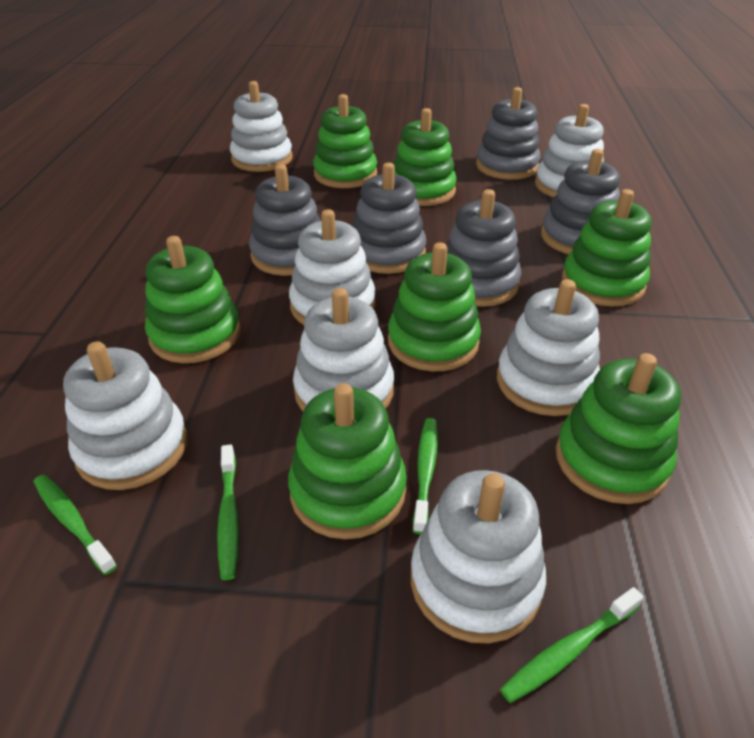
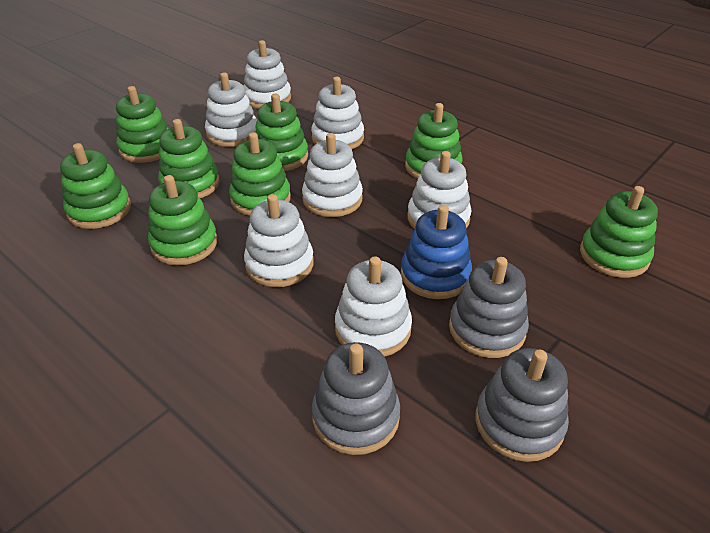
blue stacking toy: 0 -> 1
green stacking toy: 7 -> 8
green toothbrush: 4 -> 0
grey stacking toy: 5 -> 3

